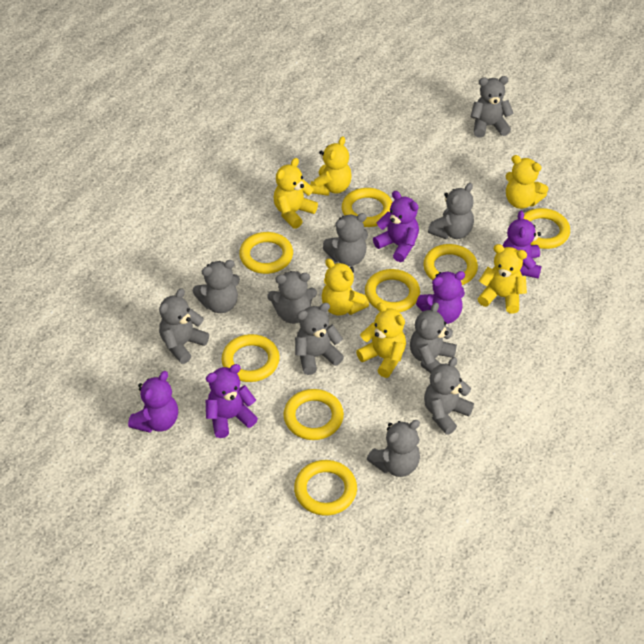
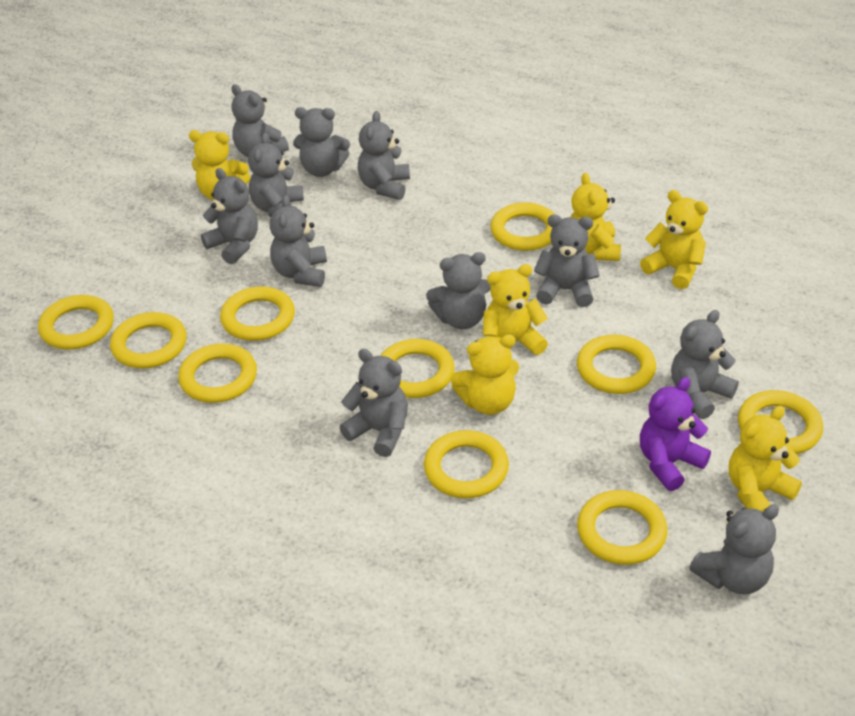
grey teddy bear: 10 -> 11
purple teddy bear: 5 -> 1
yellow ring: 8 -> 10

